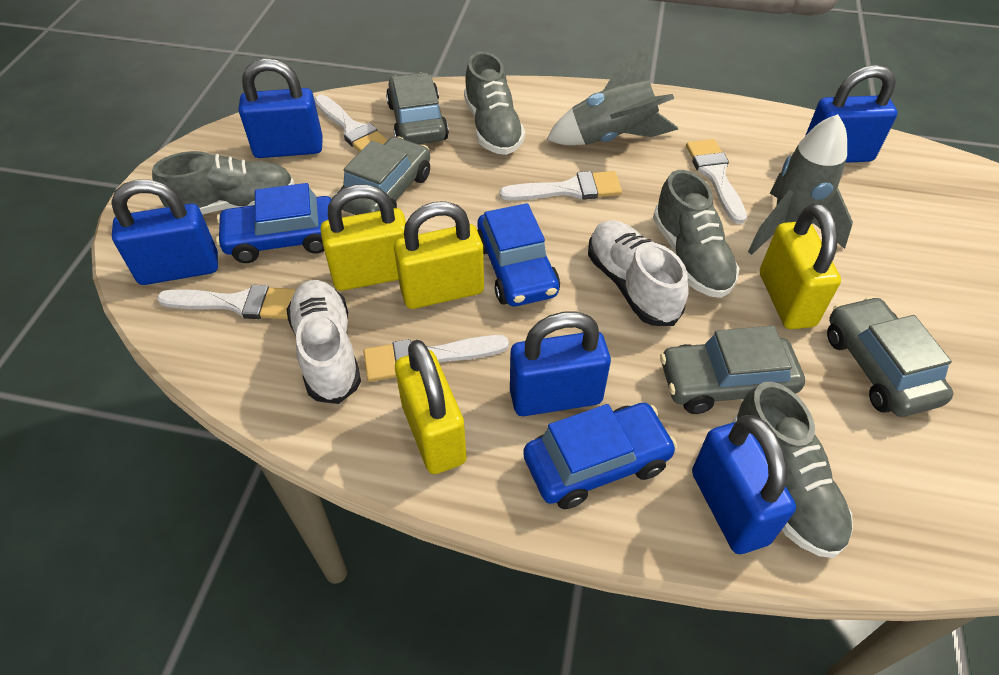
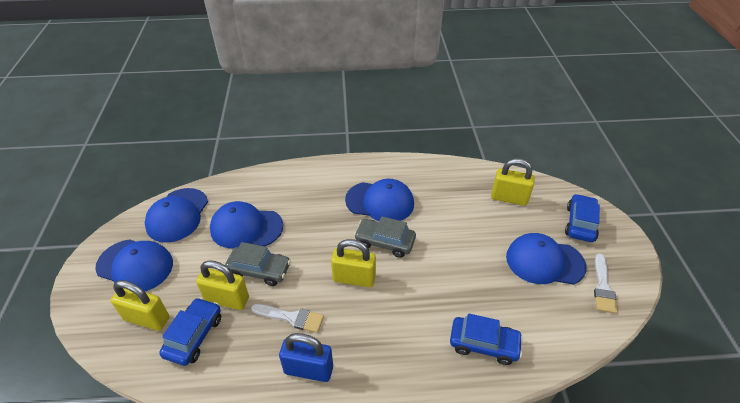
blue cap: 0 -> 5
blue padlock: 5 -> 1
grey car: 4 -> 2
grey rocket: 2 -> 0
grey shoe: 4 -> 0
white brush: 5 -> 2
white shoe: 2 -> 0

